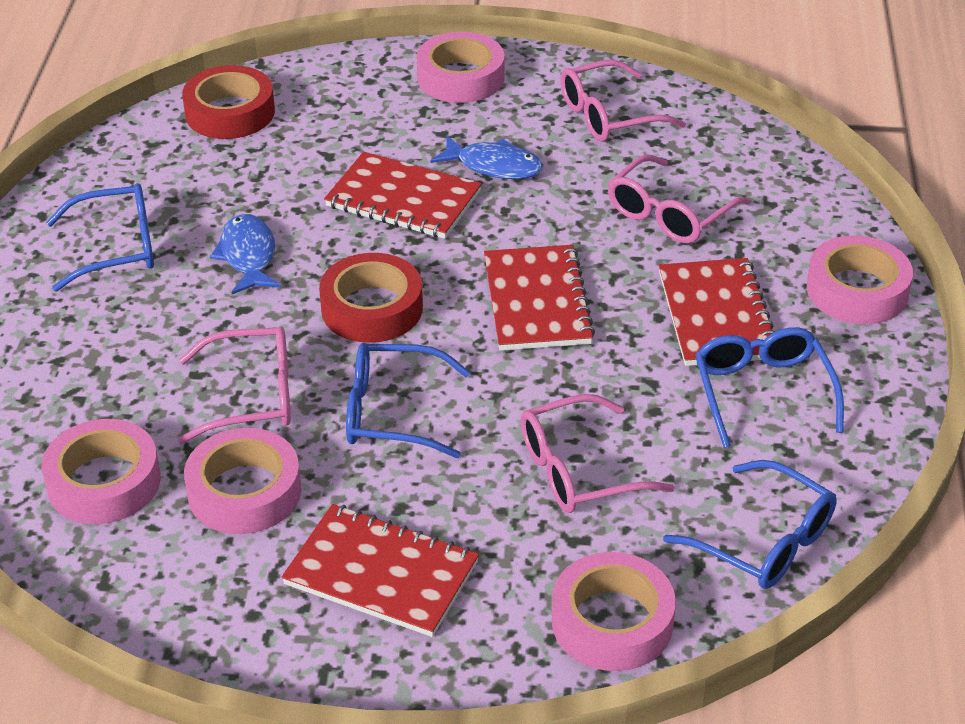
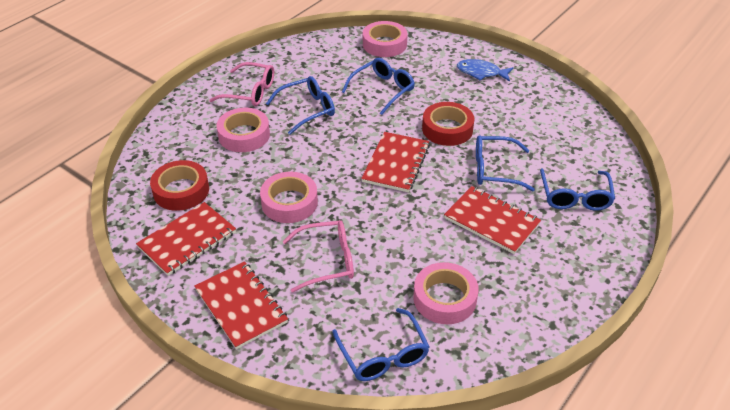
blue fish: 2 -> 1
blue glasses: 4 -> 5
pink glasses: 4 -> 2
pink tape: 5 -> 4

